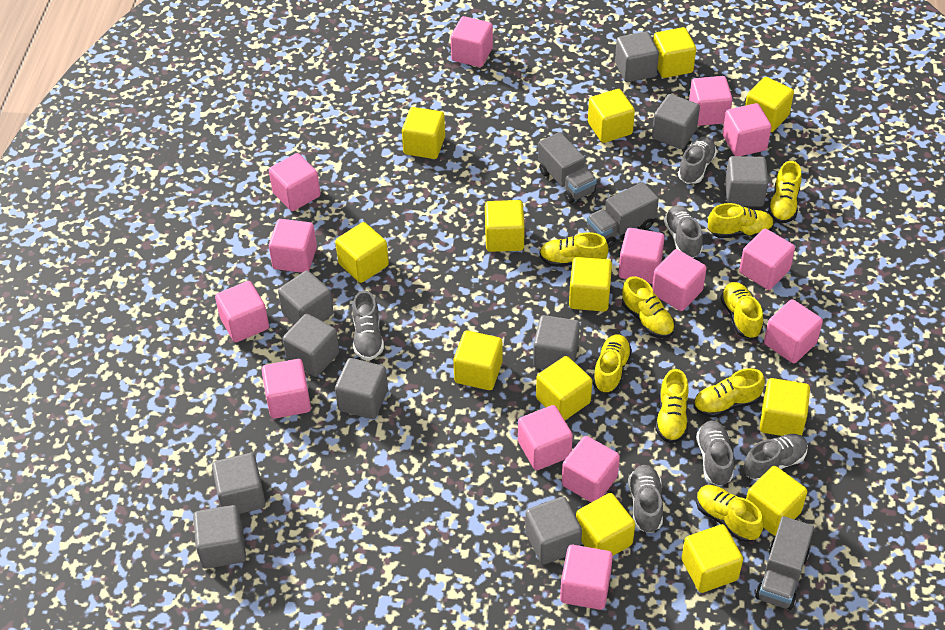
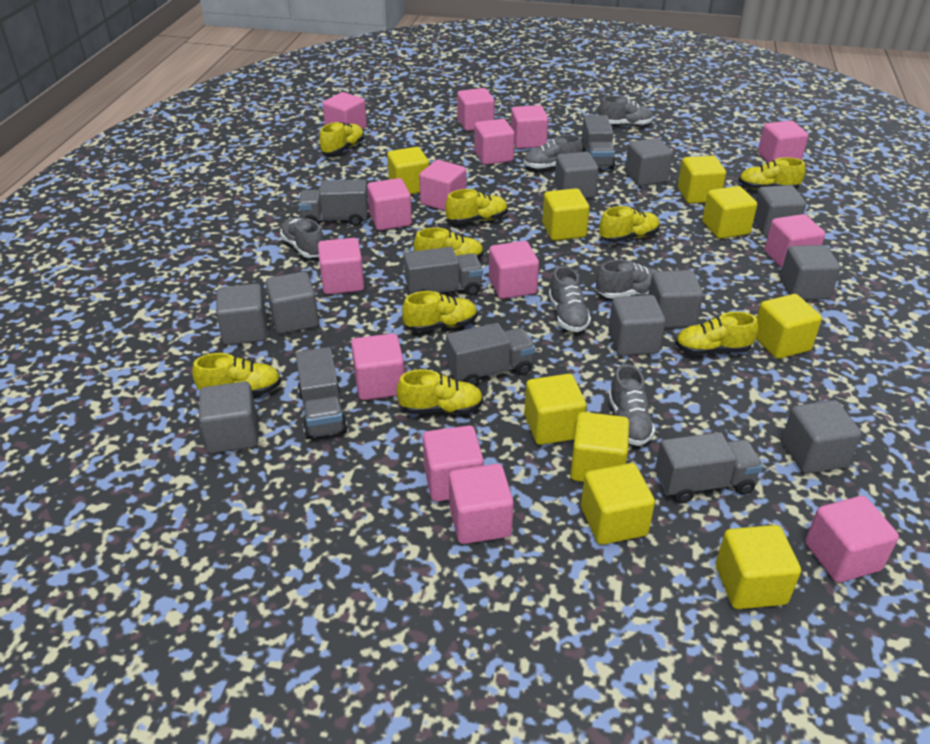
grey truck: 3 -> 6
yellow cube: 13 -> 9

